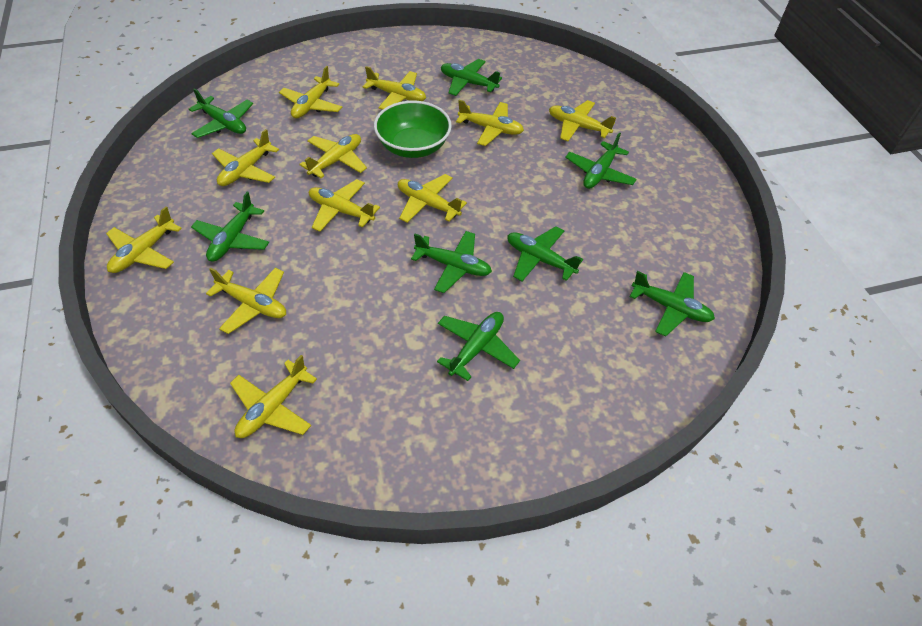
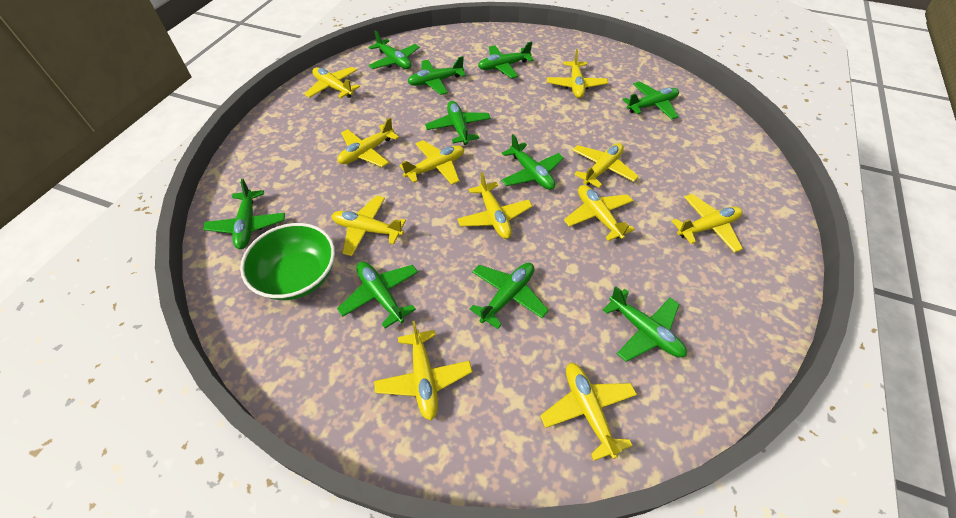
green plane: 8 -> 10

